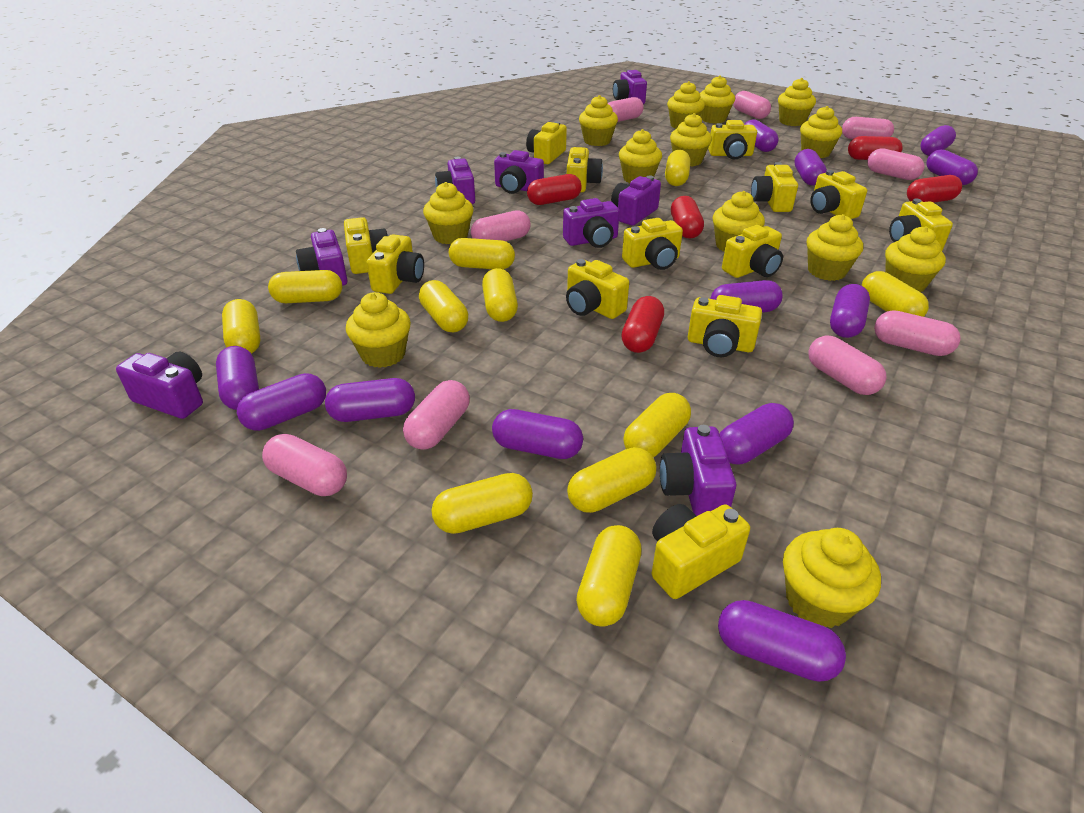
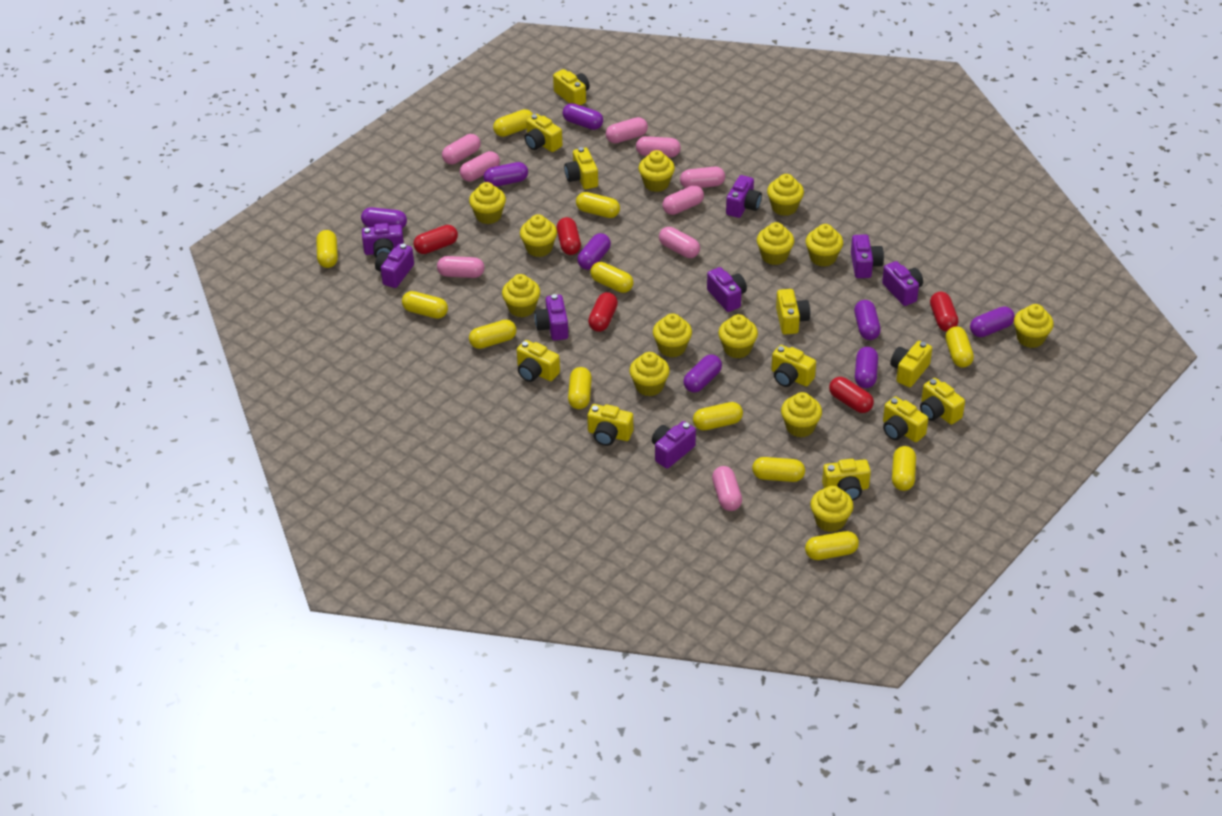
purple capsule: 12 -> 8
yellow camera: 13 -> 11
yellow capsule: 11 -> 12

